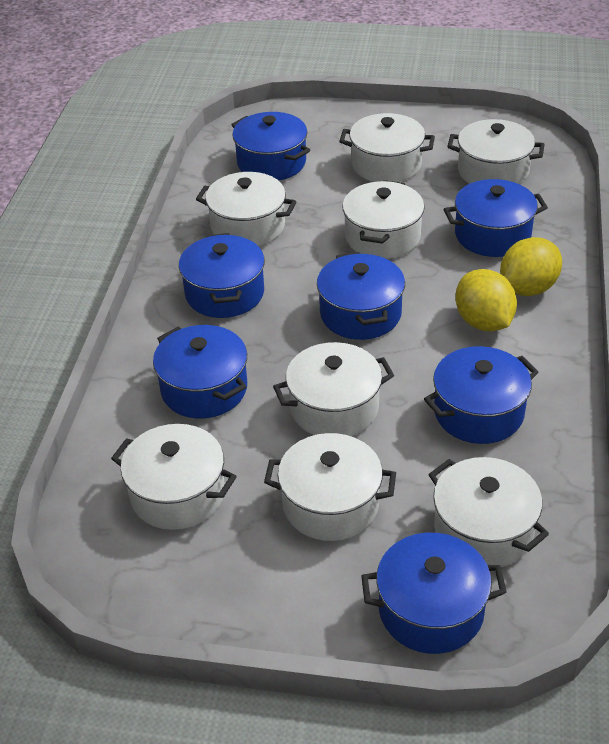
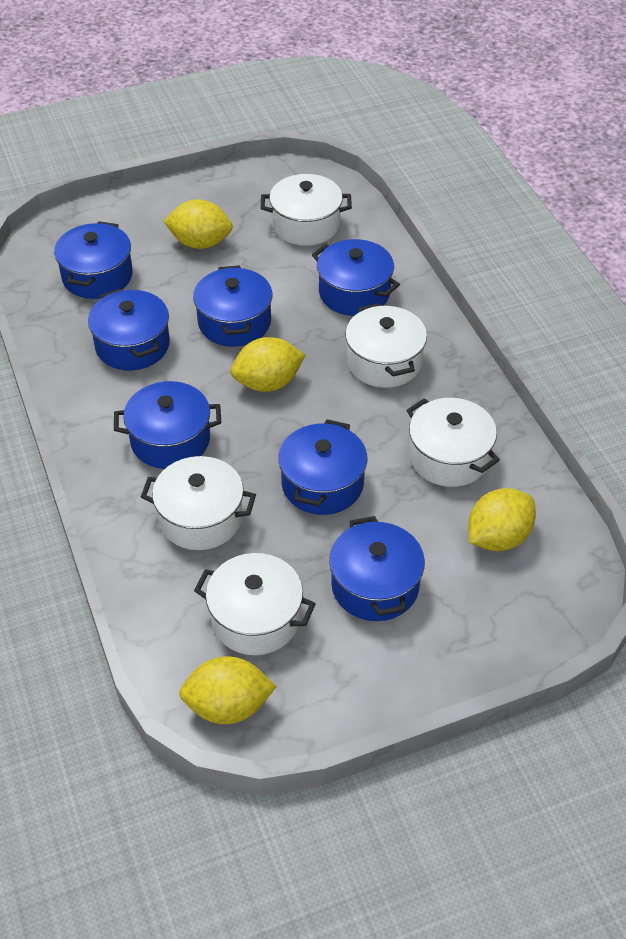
white pot: 8 -> 5
yellow lemon: 2 -> 4

